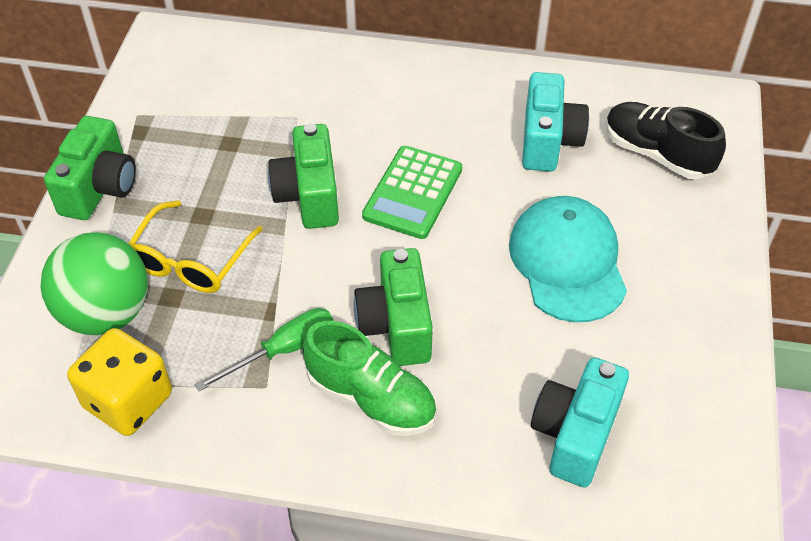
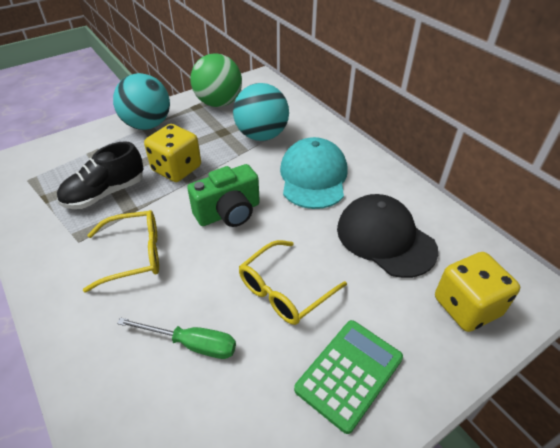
black cap: 0 -> 1
green camera: 3 -> 1
green shoe: 1 -> 0
turquoise ball: 0 -> 2
turquoise camera: 2 -> 0
yellow dice: 1 -> 2
yellow glasses: 1 -> 2

